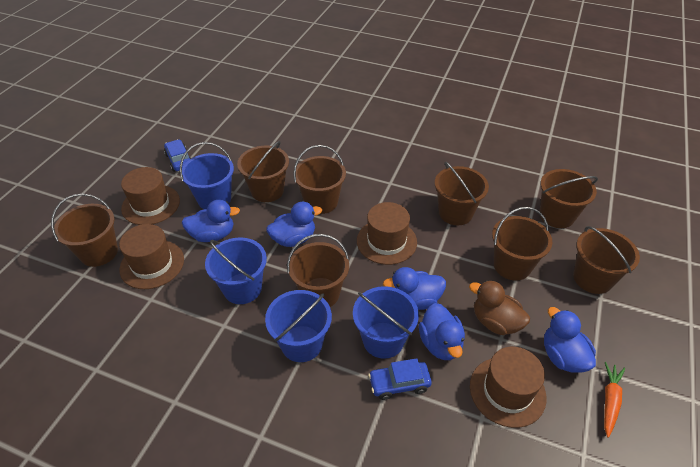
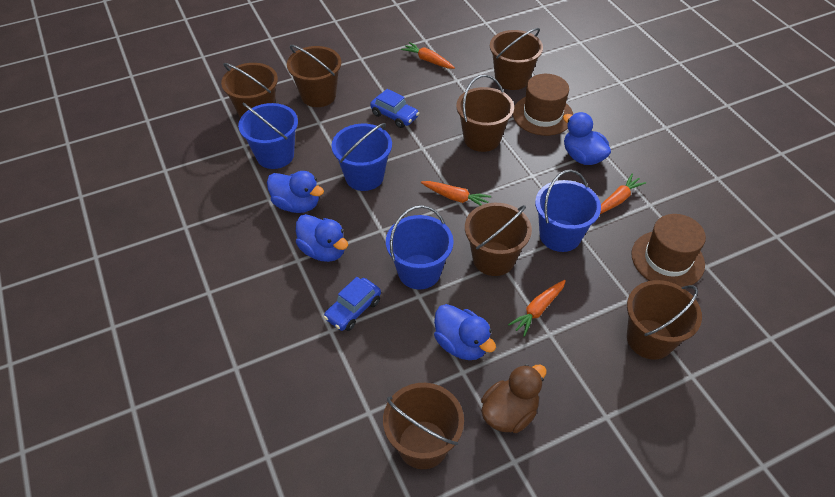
blue duck: 5 -> 4
brown bucket: 8 -> 7
brown hat: 4 -> 2
orange carrot: 1 -> 4

